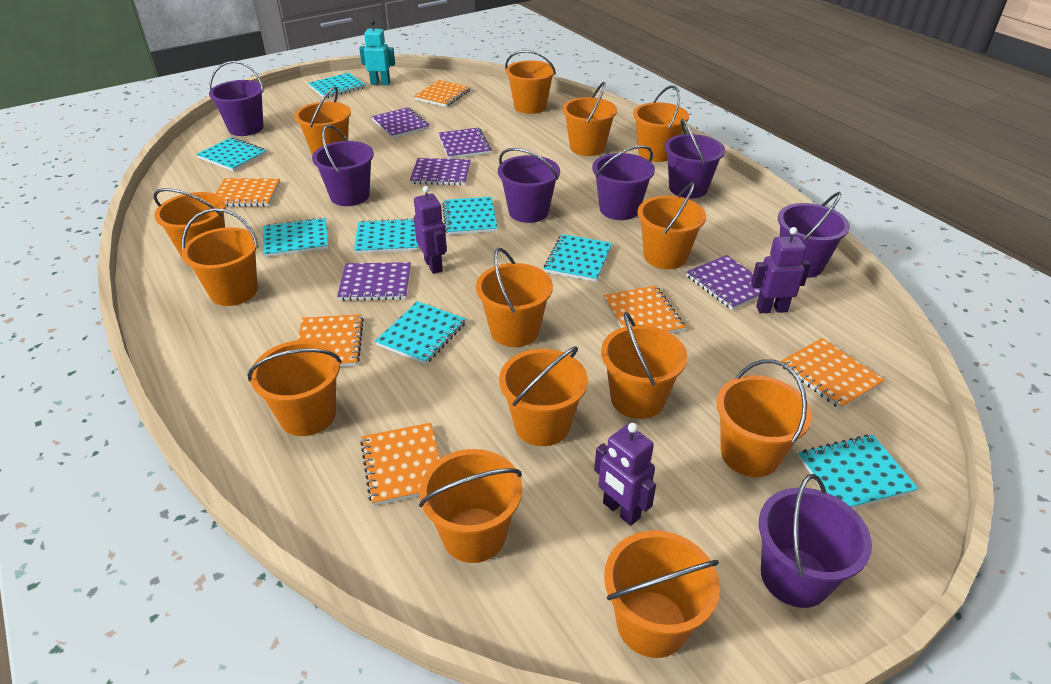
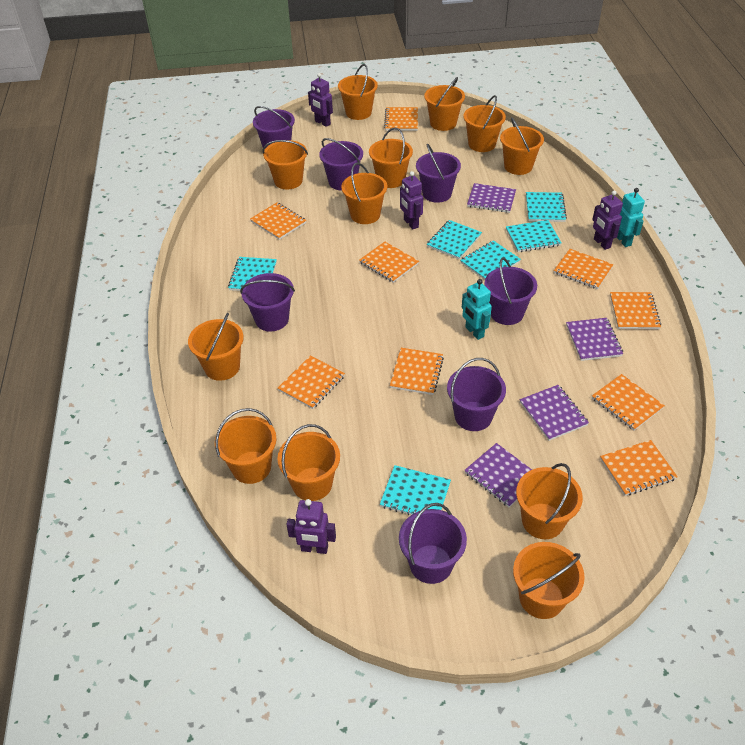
orange bucket: 14 -> 12
orange notebook: 6 -> 9
purple notebook: 5 -> 4
purple robot: 3 -> 4
turquoise notebook: 8 -> 6
turquoise robot: 1 -> 2

